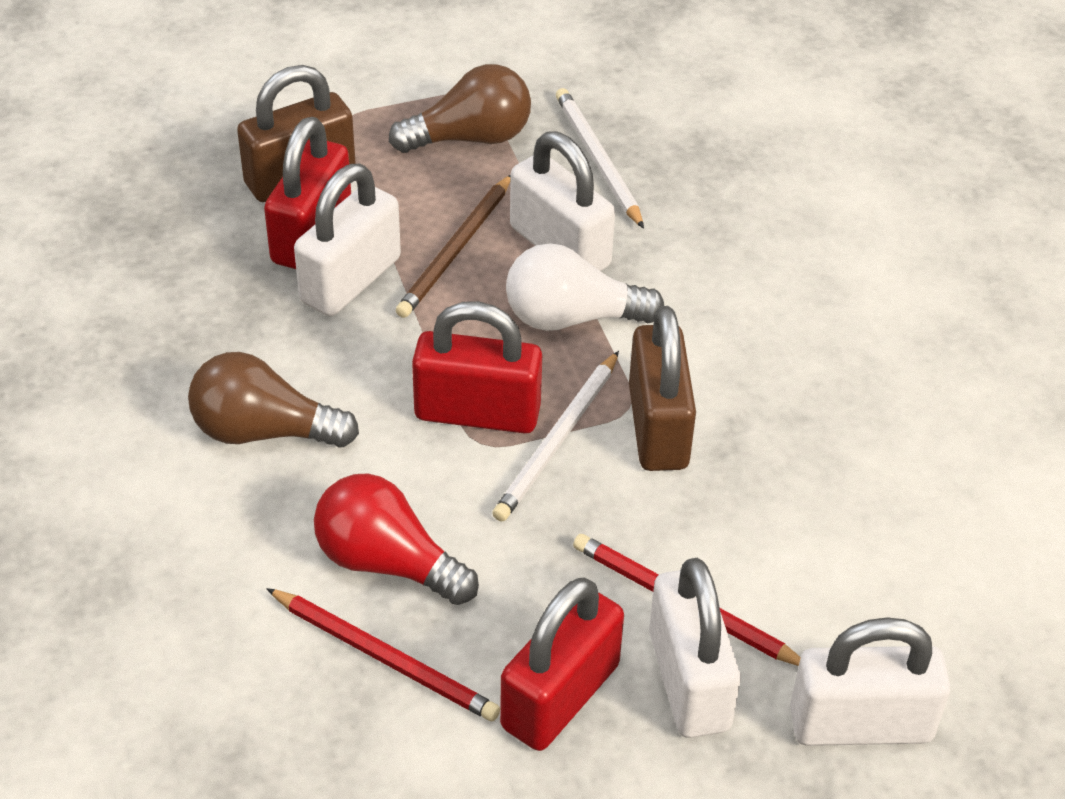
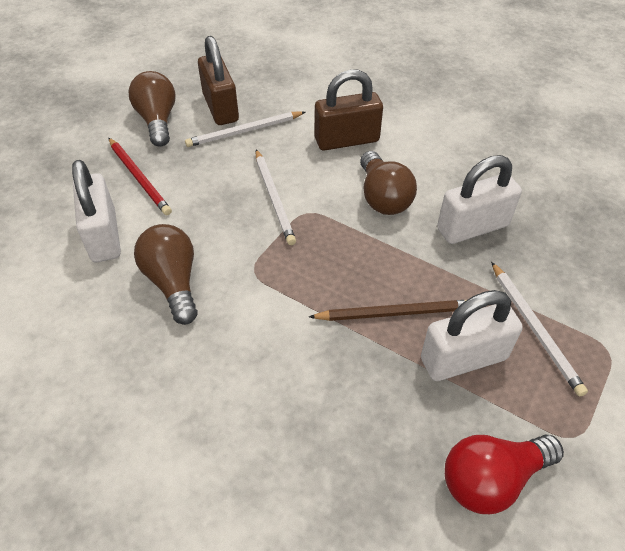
brown light bulb: 2 -> 3
red padlock: 3 -> 0
red pencil: 2 -> 1
white light bulb: 1 -> 0
white padlock: 4 -> 3
white pencil: 2 -> 3

